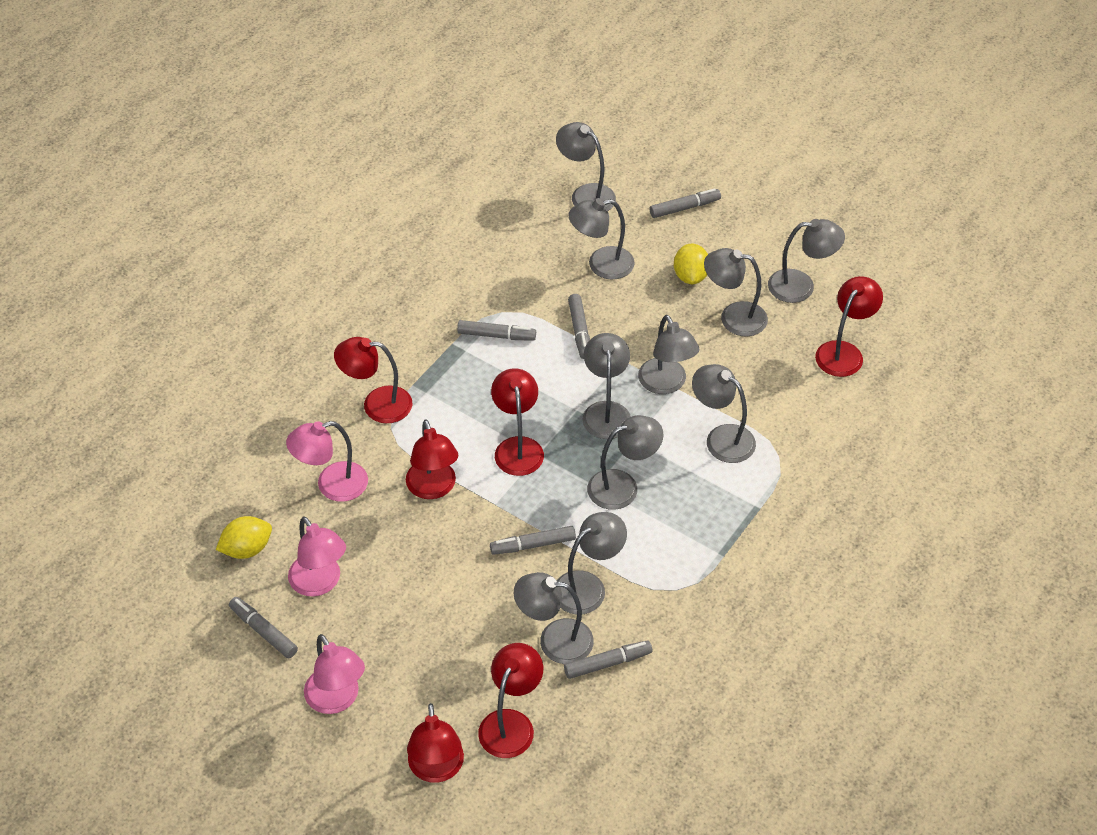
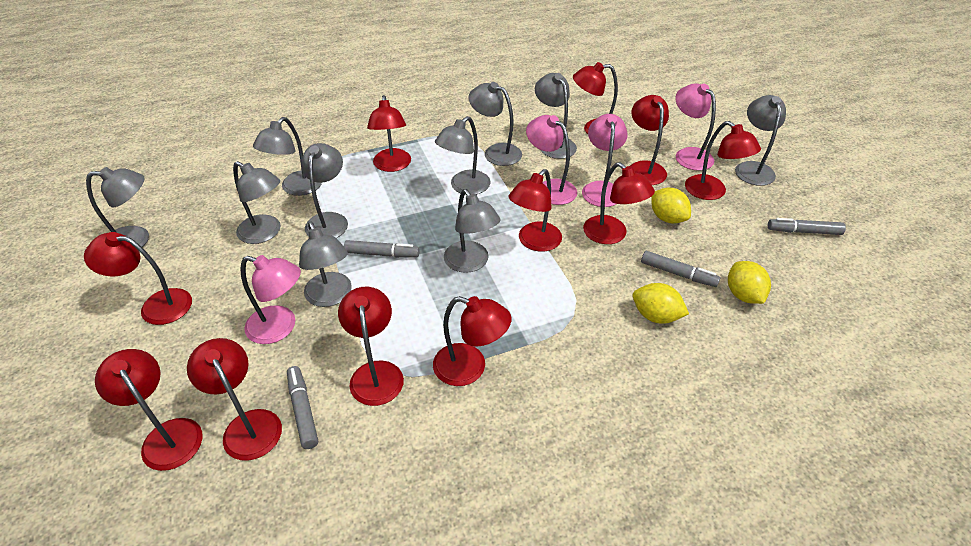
grey marker: 6 -> 4
pink lamp: 3 -> 4
red lamp: 6 -> 11
yellow lemon: 2 -> 3

